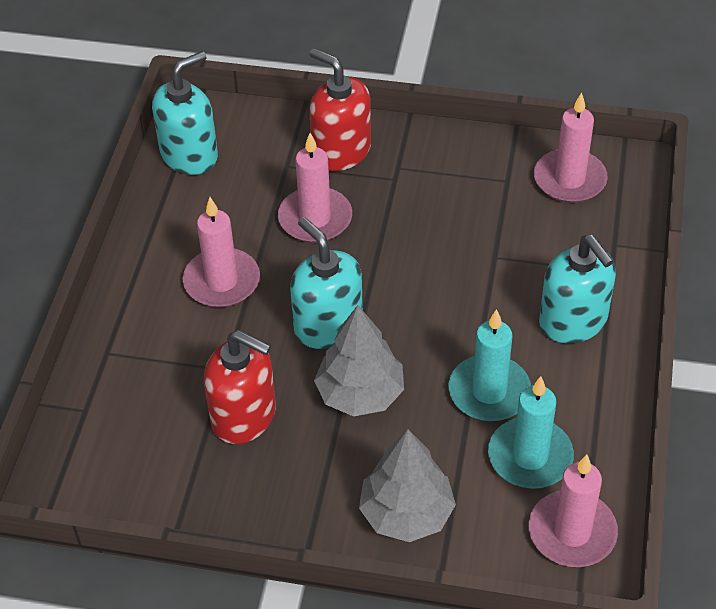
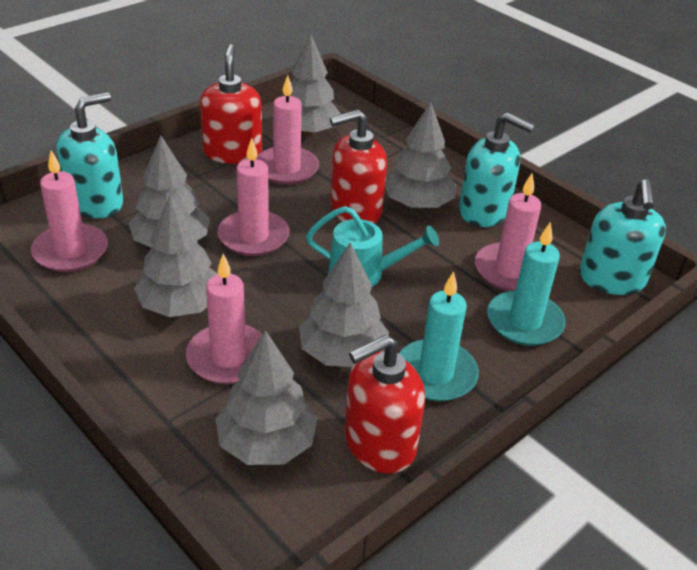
grey tree: 2 -> 6
pink candle: 4 -> 5
red soap dispenser: 2 -> 3
turquoise watering can: 0 -> 1

